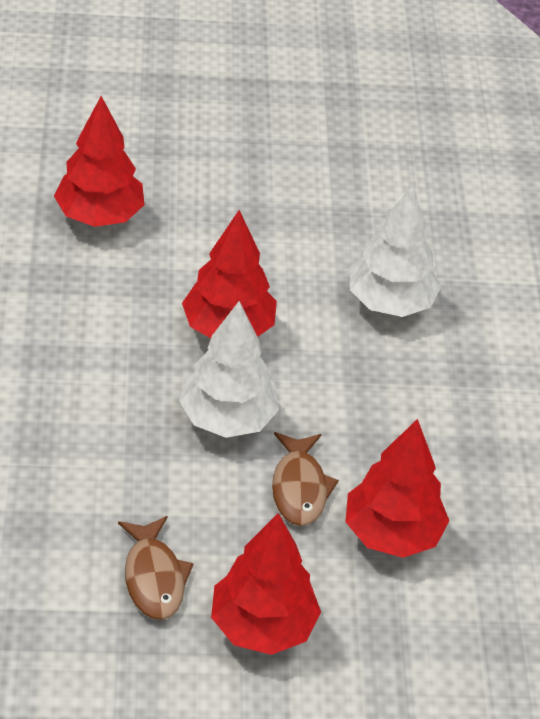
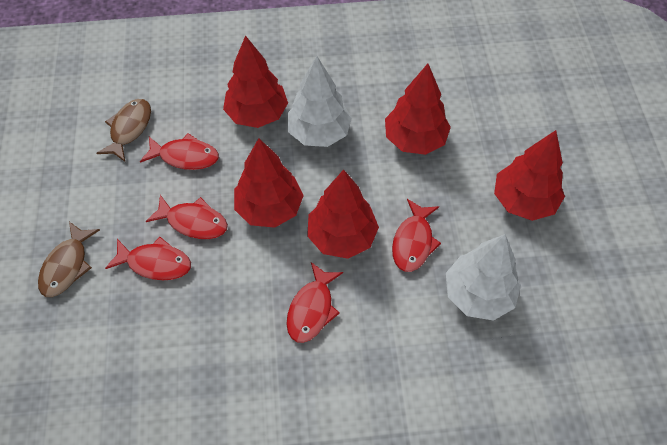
red fish: 0 -> 5
red tree: 4 -> 5

